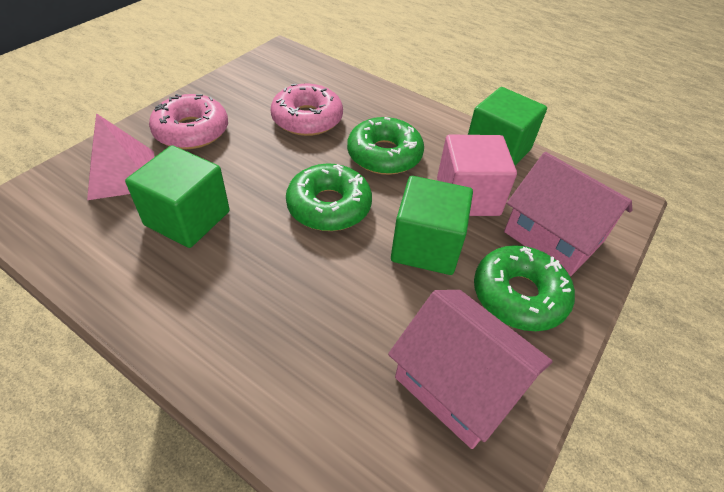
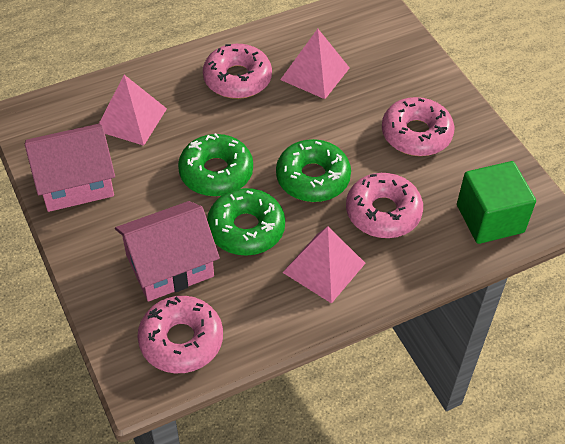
green cube: 3 -> 1
pink cube: 1 -> 0
pink donut: 2 -> 4
pink pyramid: 1 -> 3

